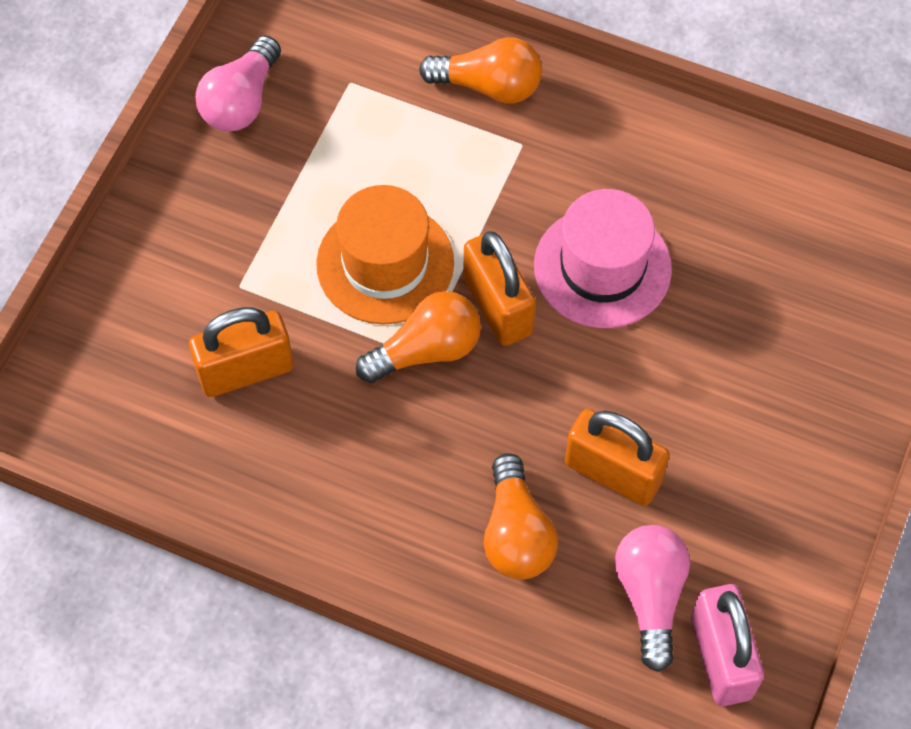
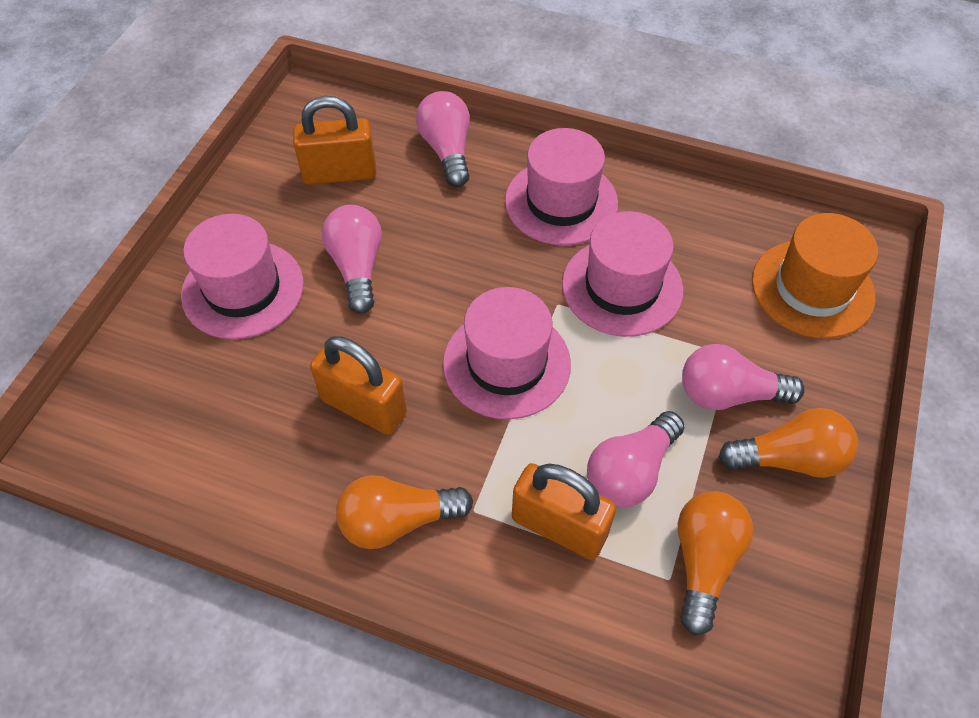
pink hat: 1 -> 4
pink light bulb: 2 -> 4
pink padlock: 1 -> 0

